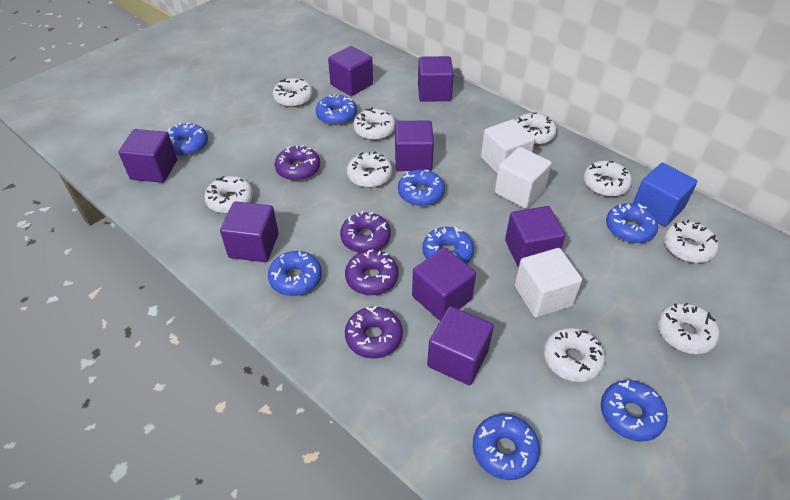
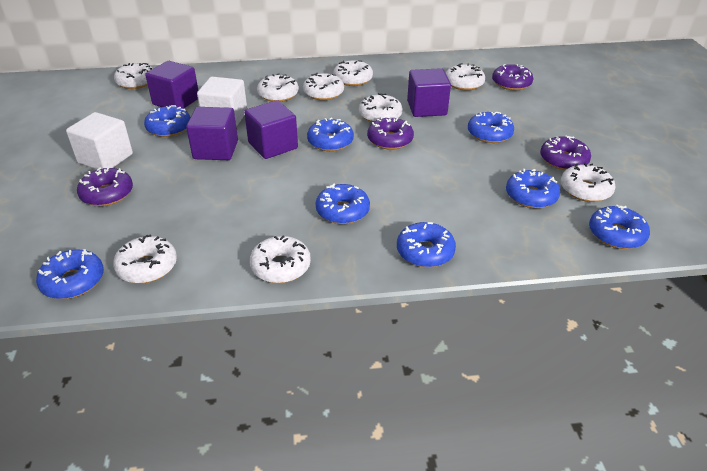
blue cube: 1 -> 0
purple cube: 8 -> 4
white cube: 3 -> 2

